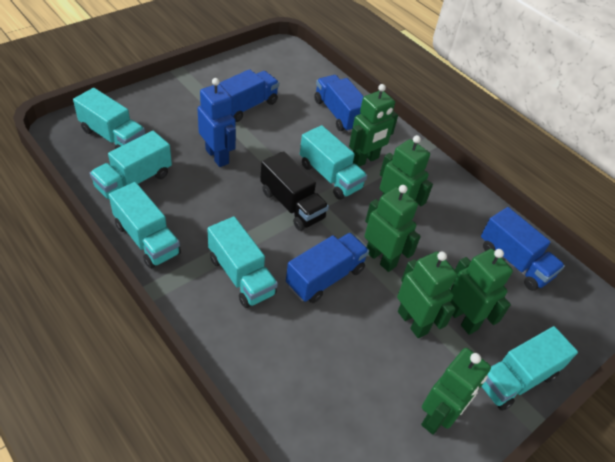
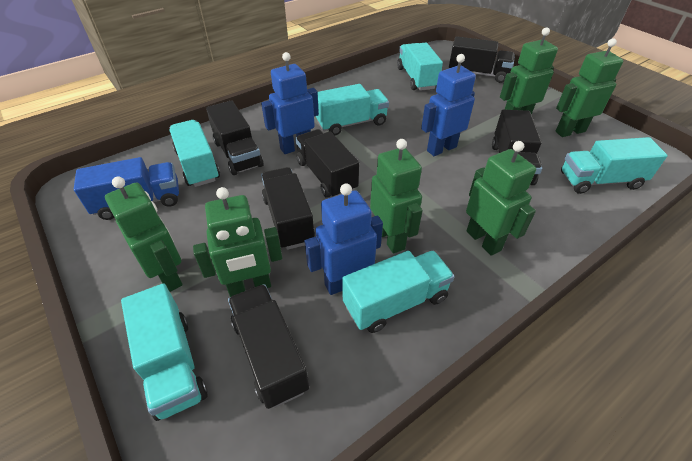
black truck: 1 -> 6
blue robot: 1 -> 3
blue truck: 4 -> 1

